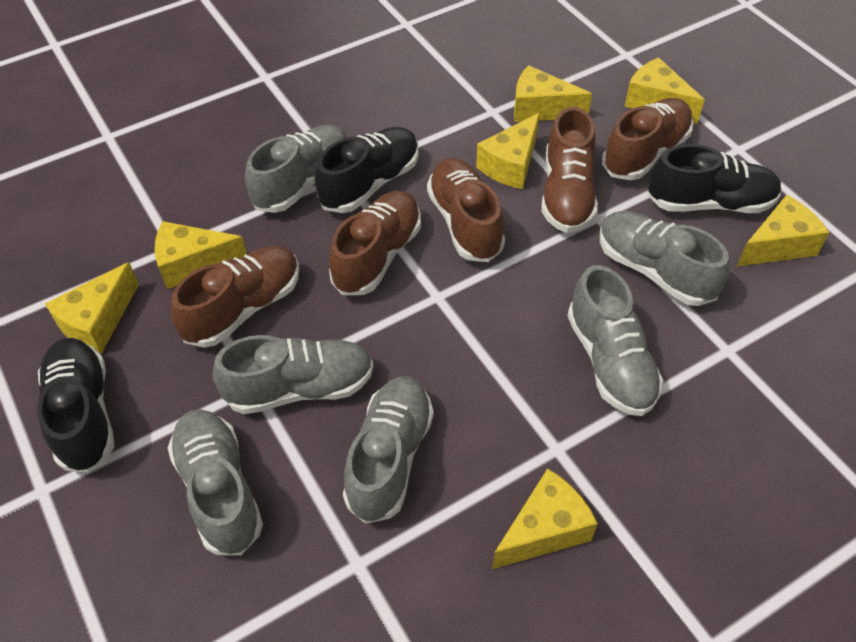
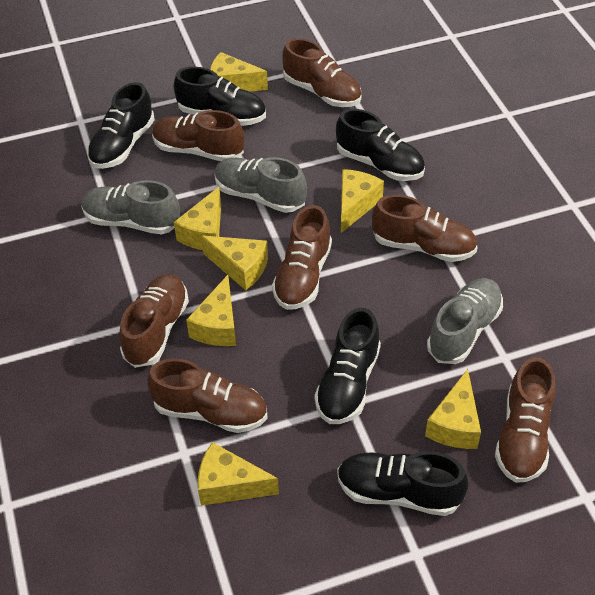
black shoe: 3 -> 5
brown shoe: 5 -> 7
grey shoe: 6 -> 3

